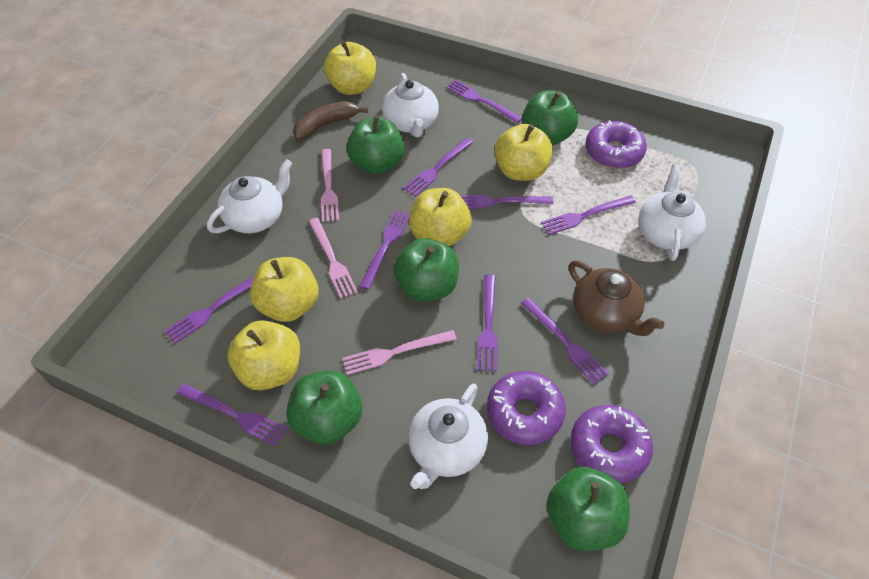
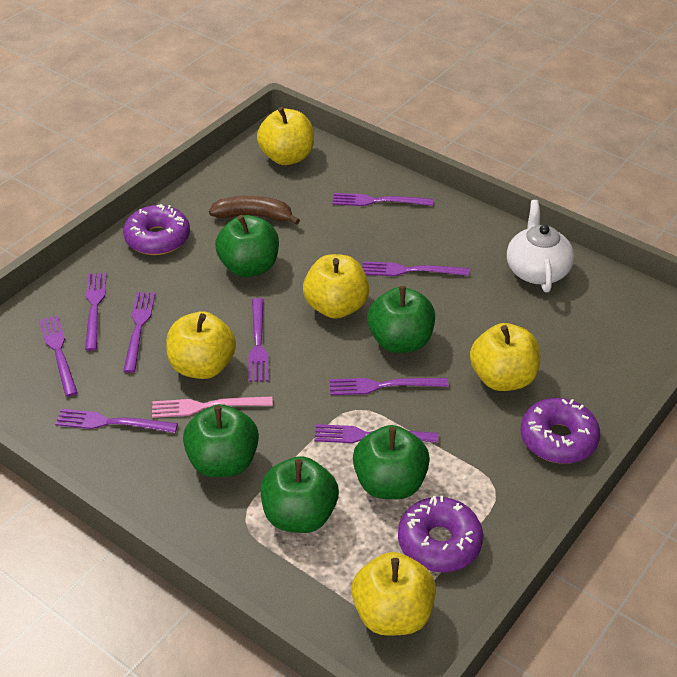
brown teapot: 1 -> 0
pink fork: 3 -> 1
white teapot: 4 -> 1

